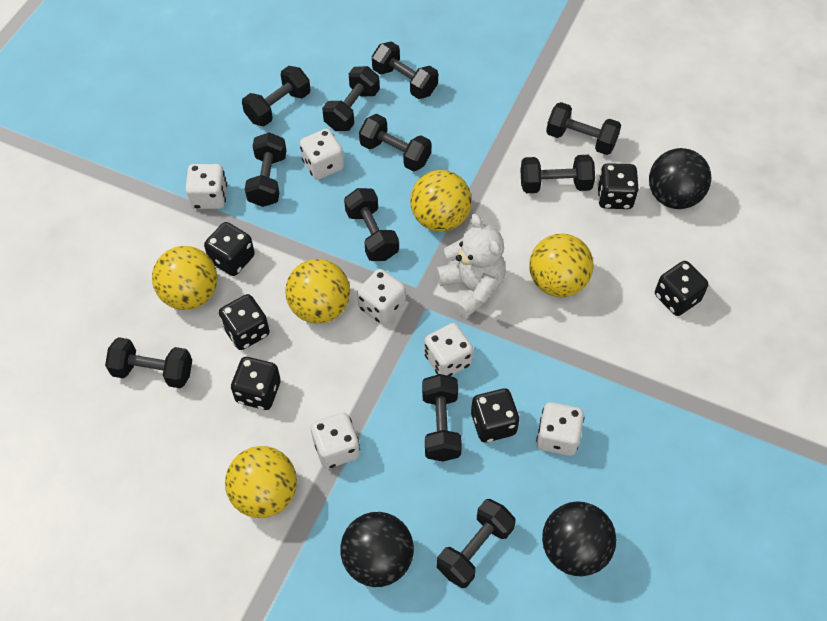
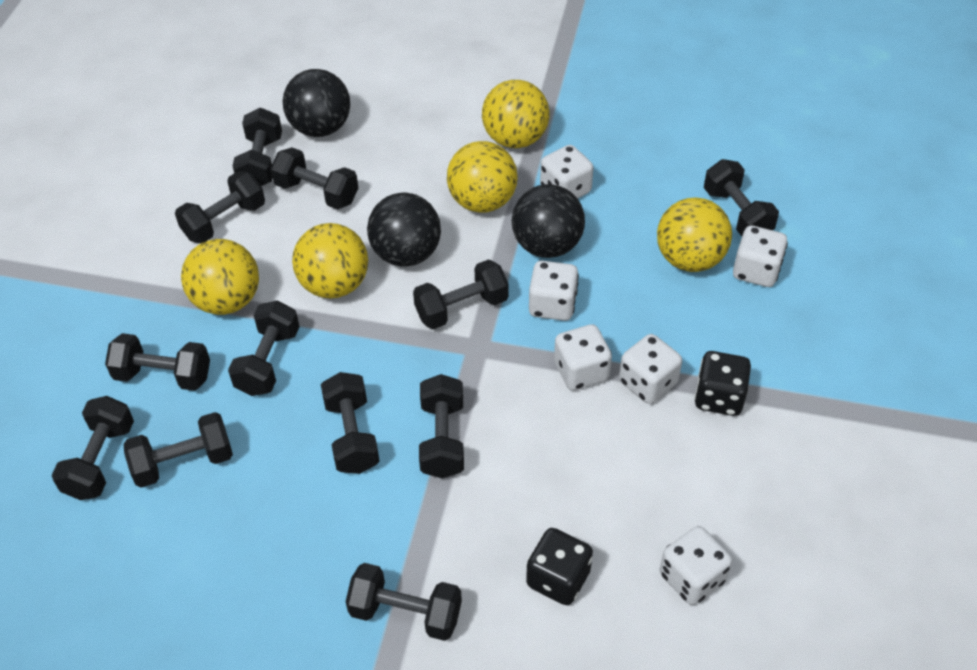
black dice: 6 -> 2
black dumbbell: 11 -> 12
white teddy bear: 1 -> 0

